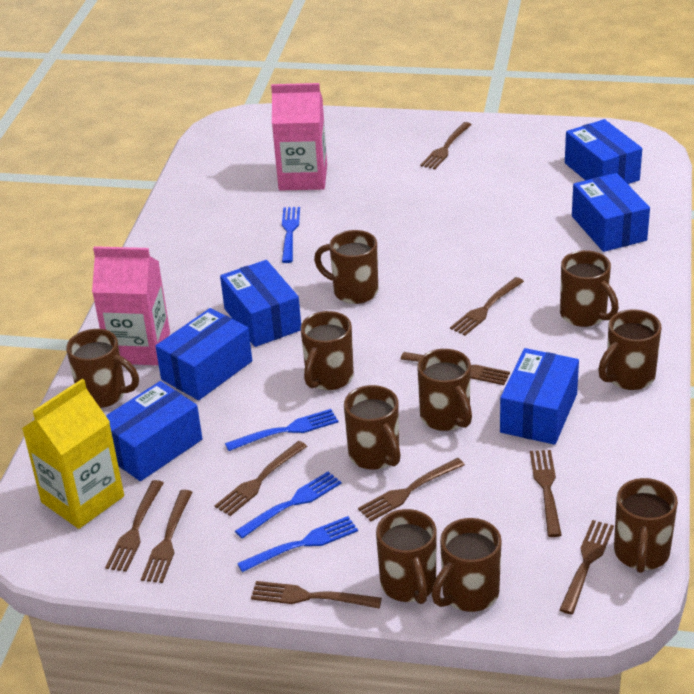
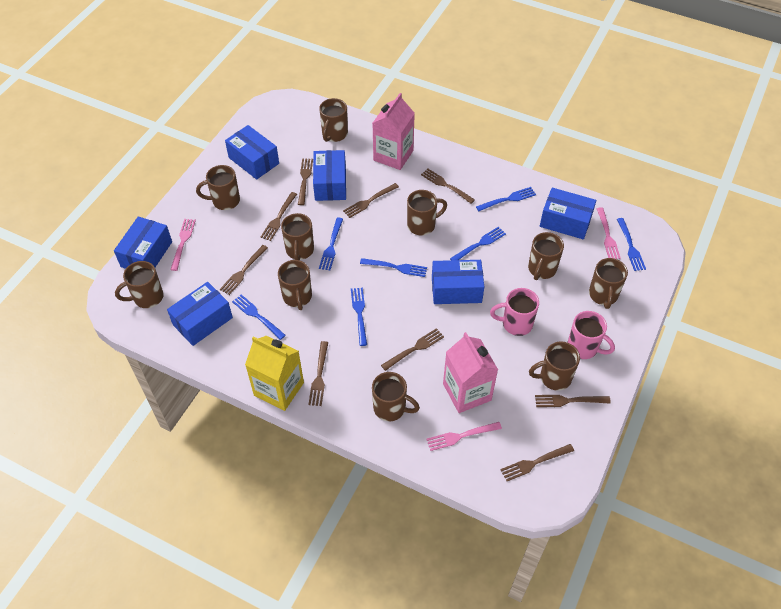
blue fork: 4 -> 7
brown fork: 10 -> 9
pink fork: 0 -> 3
pink mug: 0 -> 2

